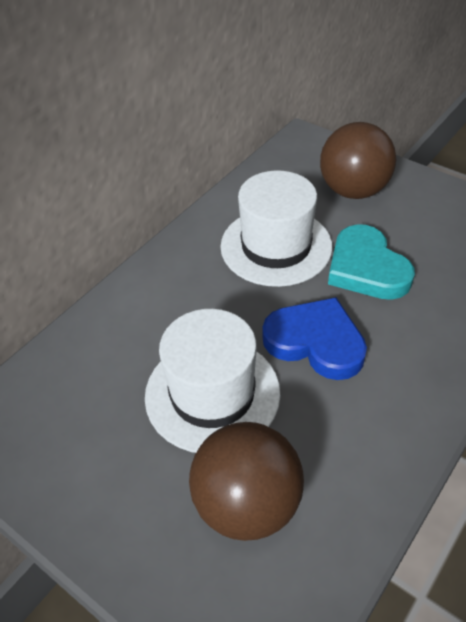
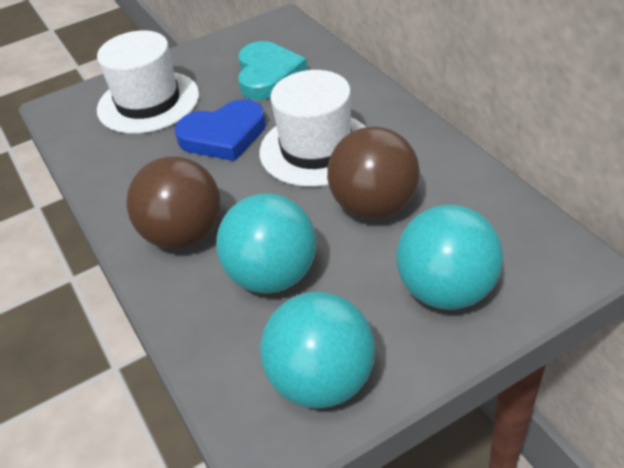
turquoise ball: 0 -> 3

